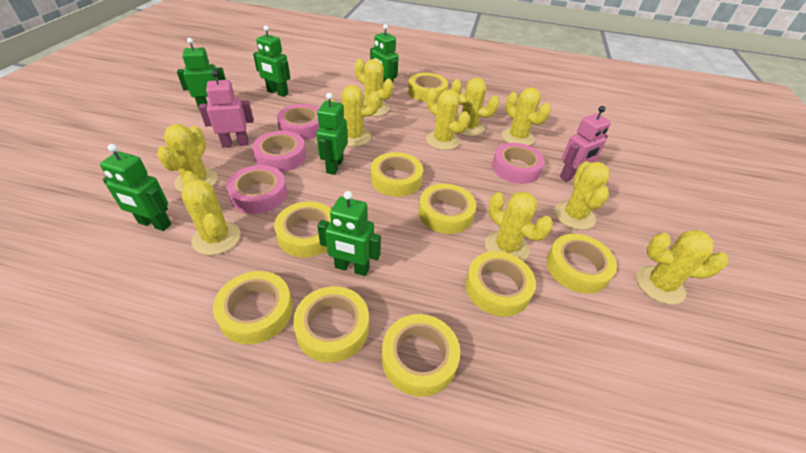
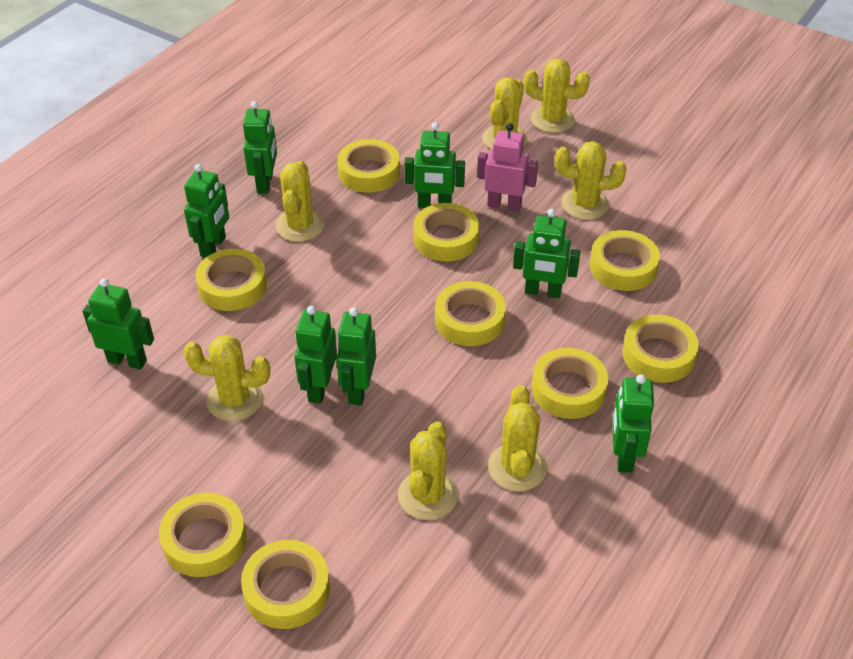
green robot: 6 -> 8
pink robot: 2 -> 1
pink tape: 4 -> 0
yellow cactus: 10 -> 7

